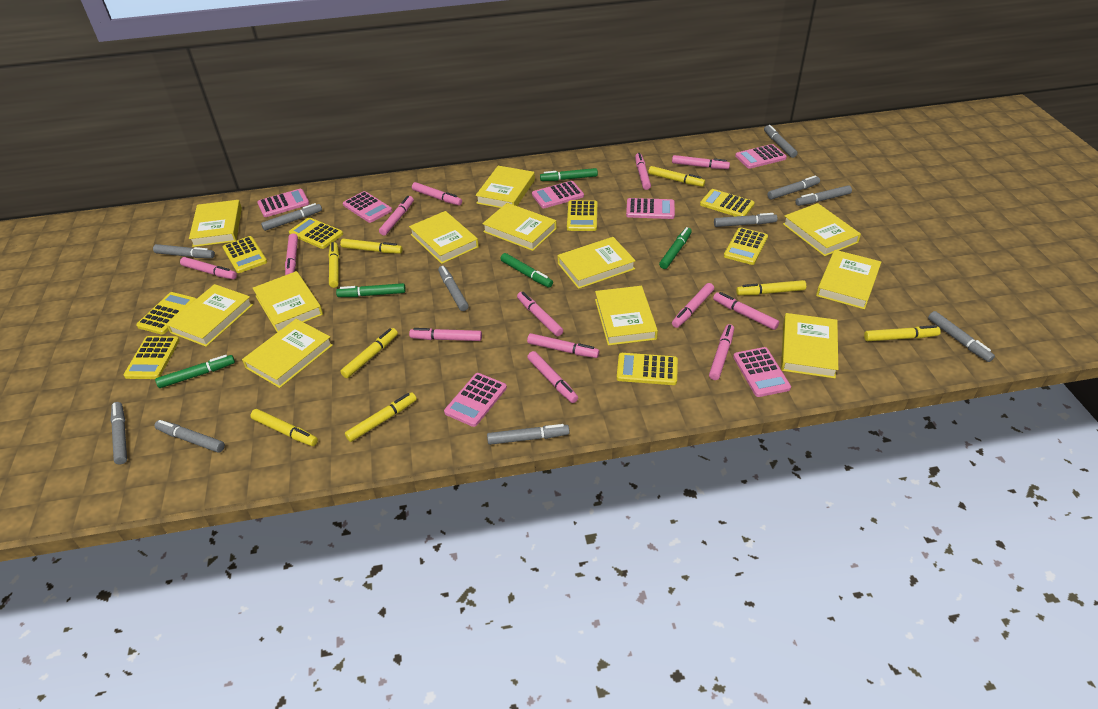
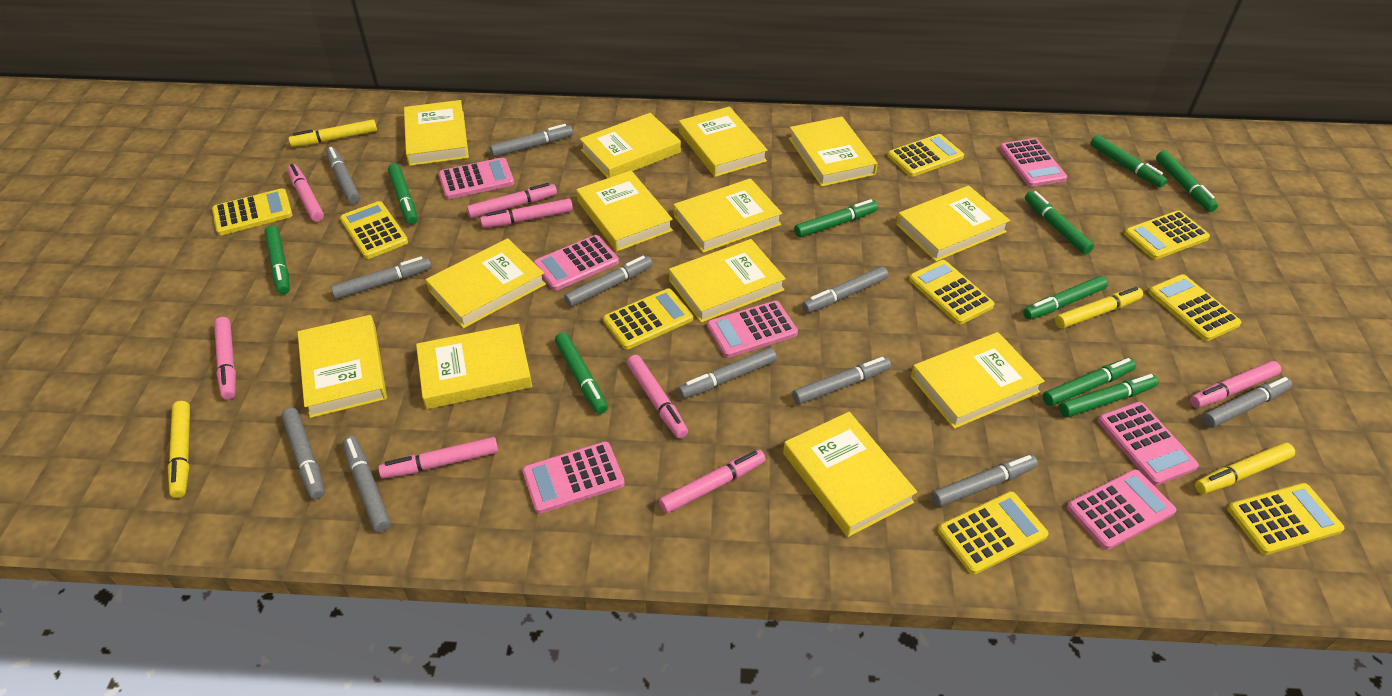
green marker: 5 -> 10
pink marker: 13 -> 8
yellow book: 12 -> 13
yellow calculator: 8 -> 9
yellow marker: 8 -> 4

